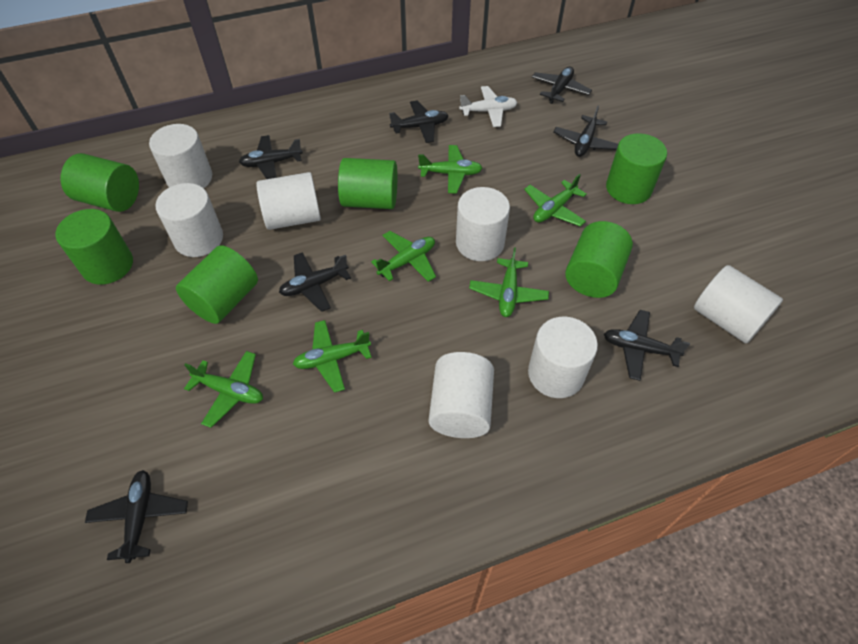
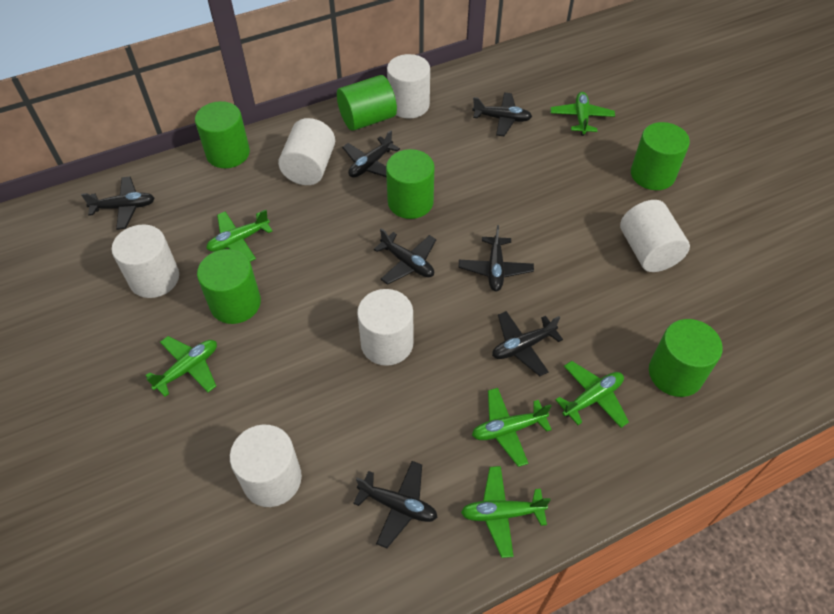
white cylinder: 7 -> 6
white plane: 1 -> 0

